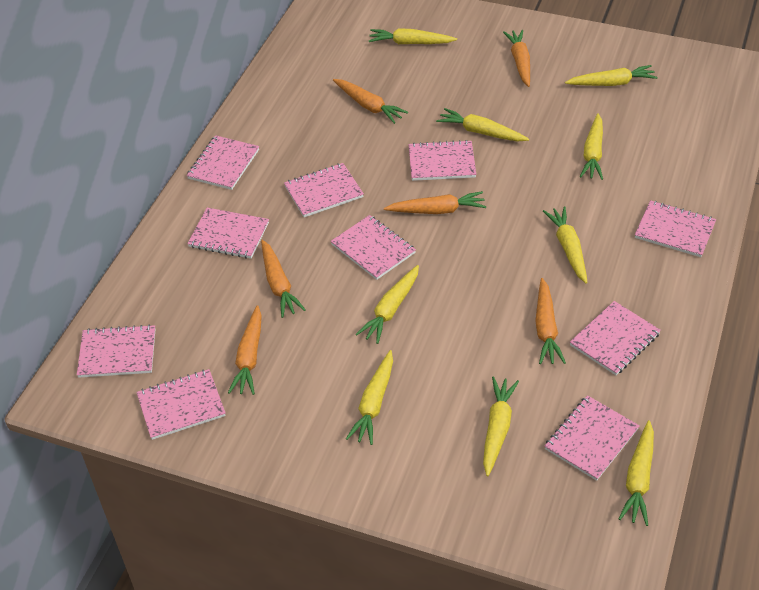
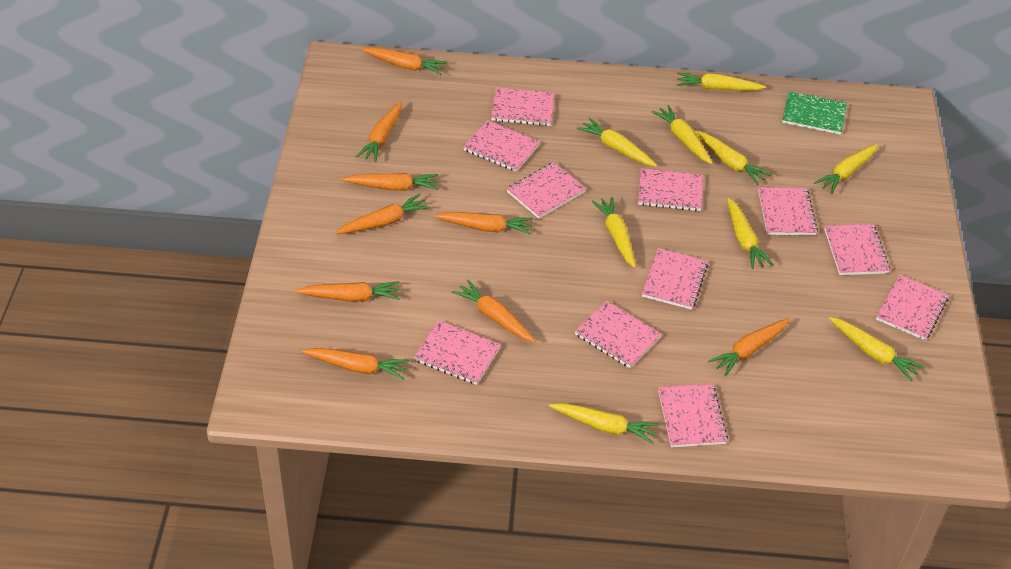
green notebook: 0 -> 1
orange carrot: 6 -> 9
pink notebook: 10 -> 11

